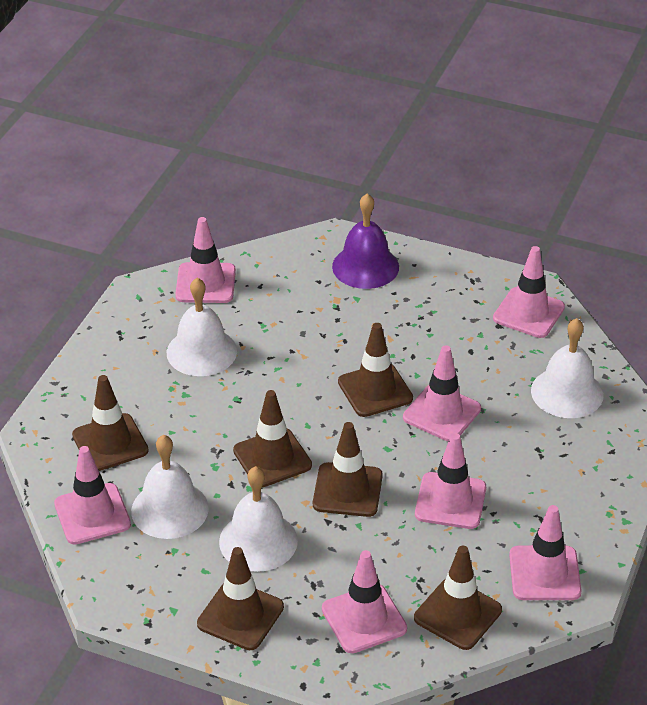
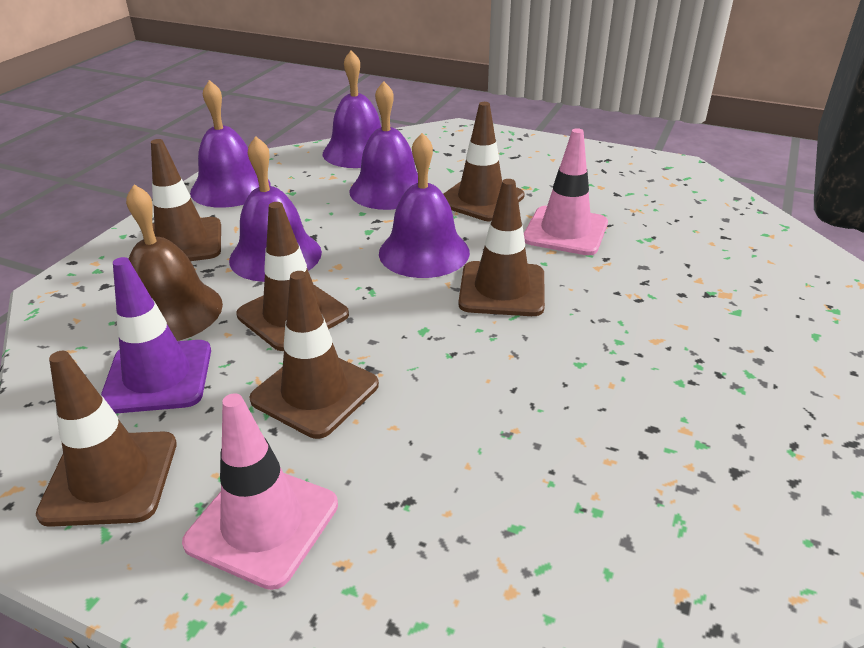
brown bell: 0 -> 1
pink traffic cone: 7 -> 2
purple bell: 1 -> 5
purple traffic cone: 0 -> 1
white bell: 4 -> 0

